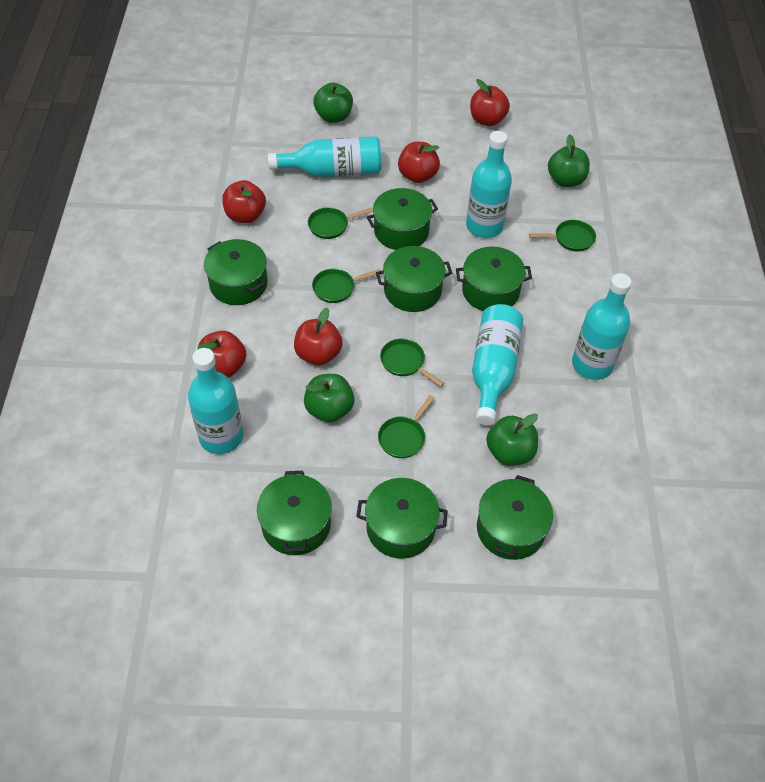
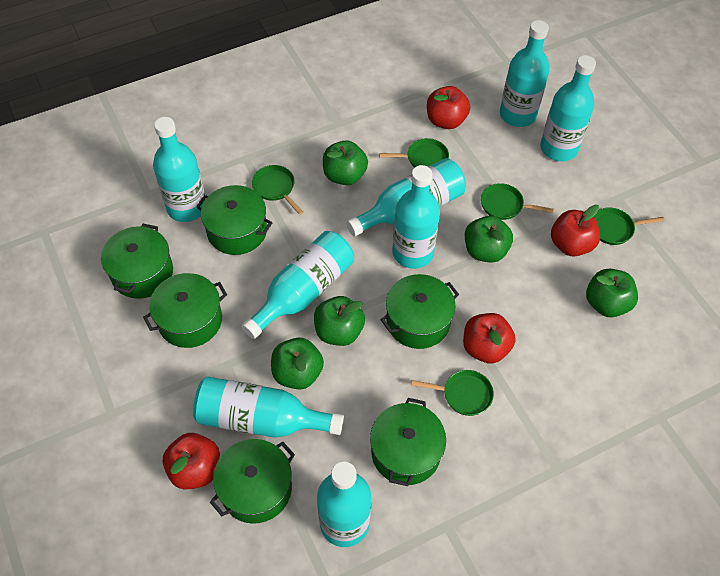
green apple: 4 -> 5
green pot: 7 -> 6
red apple: 5 -> 4
turquoise bottle: 5 -> 8

